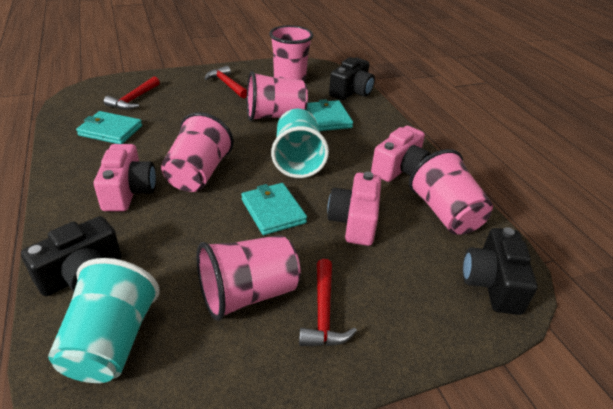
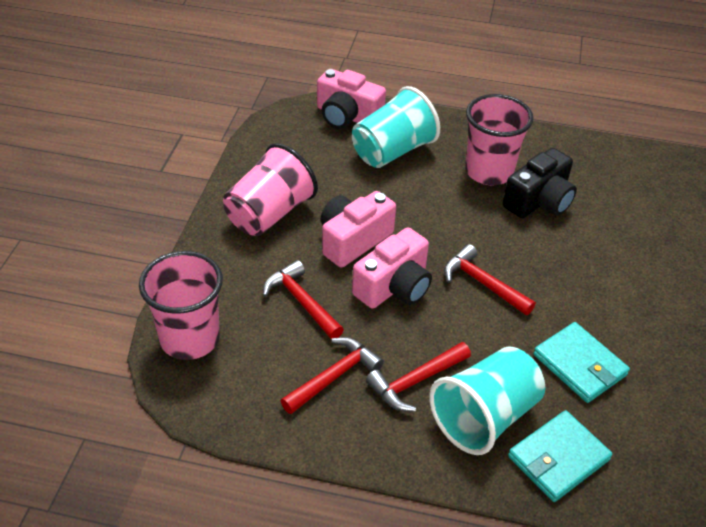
black camera: 3 -> 1
pink cup: 5 -> 3
red hammer: 3 -> 4
turquoise wallet: 3 -> 2

